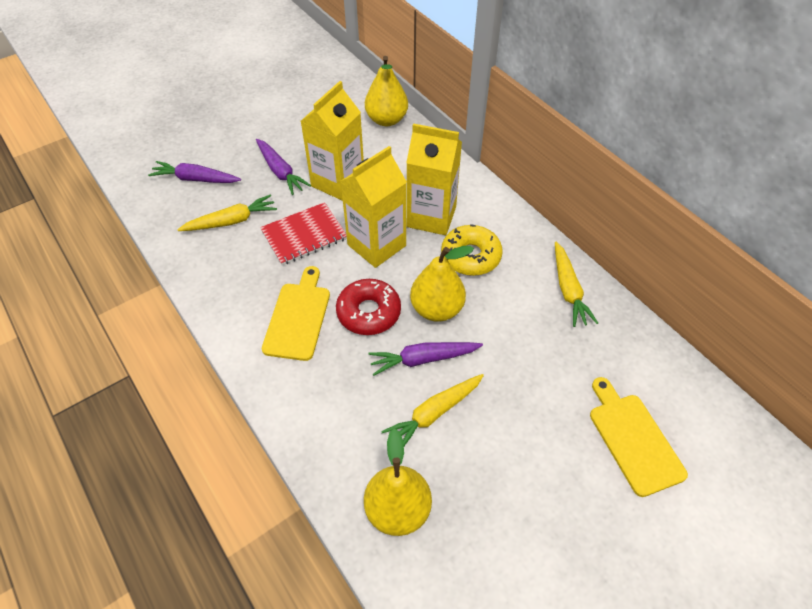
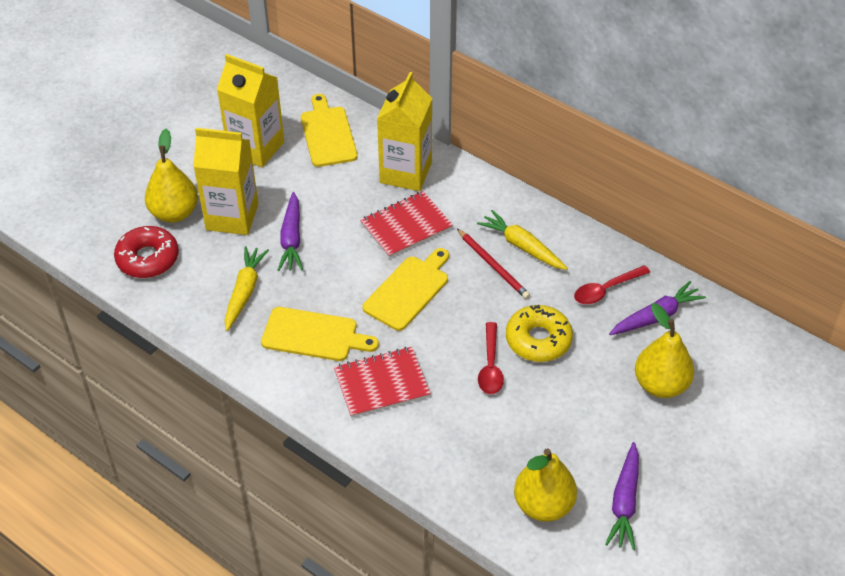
red notebook: 1 -> 2
red pencil: 0 -> 1
red spoon: 0 -> 2
yellow carrot: 3 -> 2
yellow cutting board: 2 -> 3

